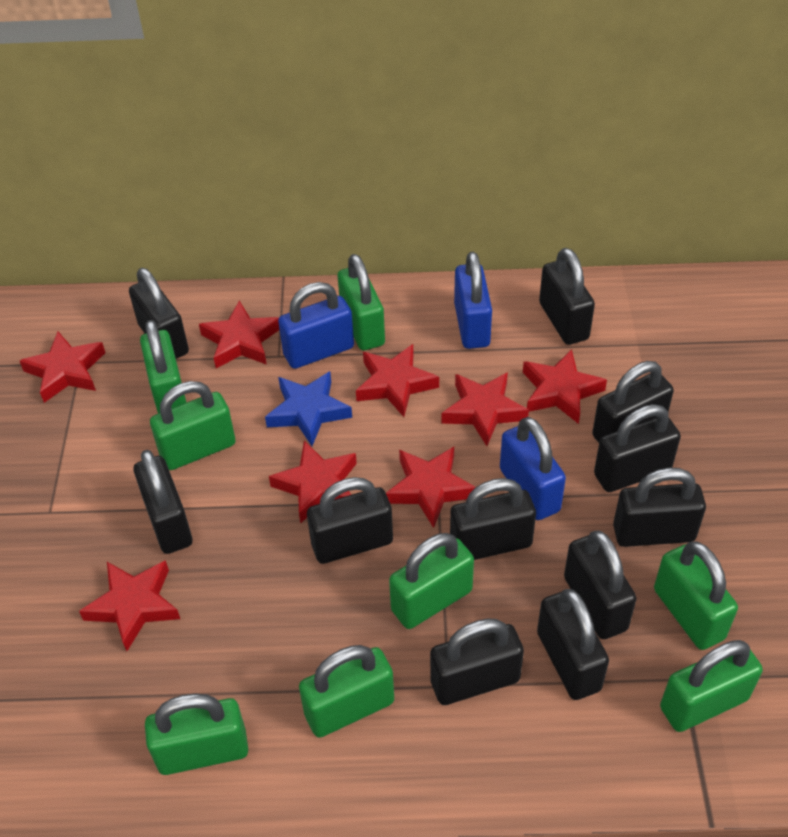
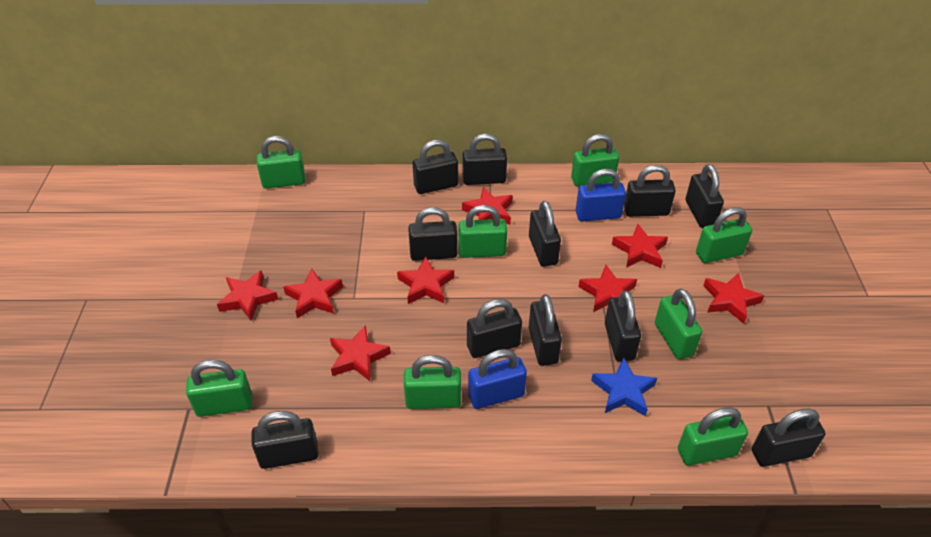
blue padlock: 3 -> 2

